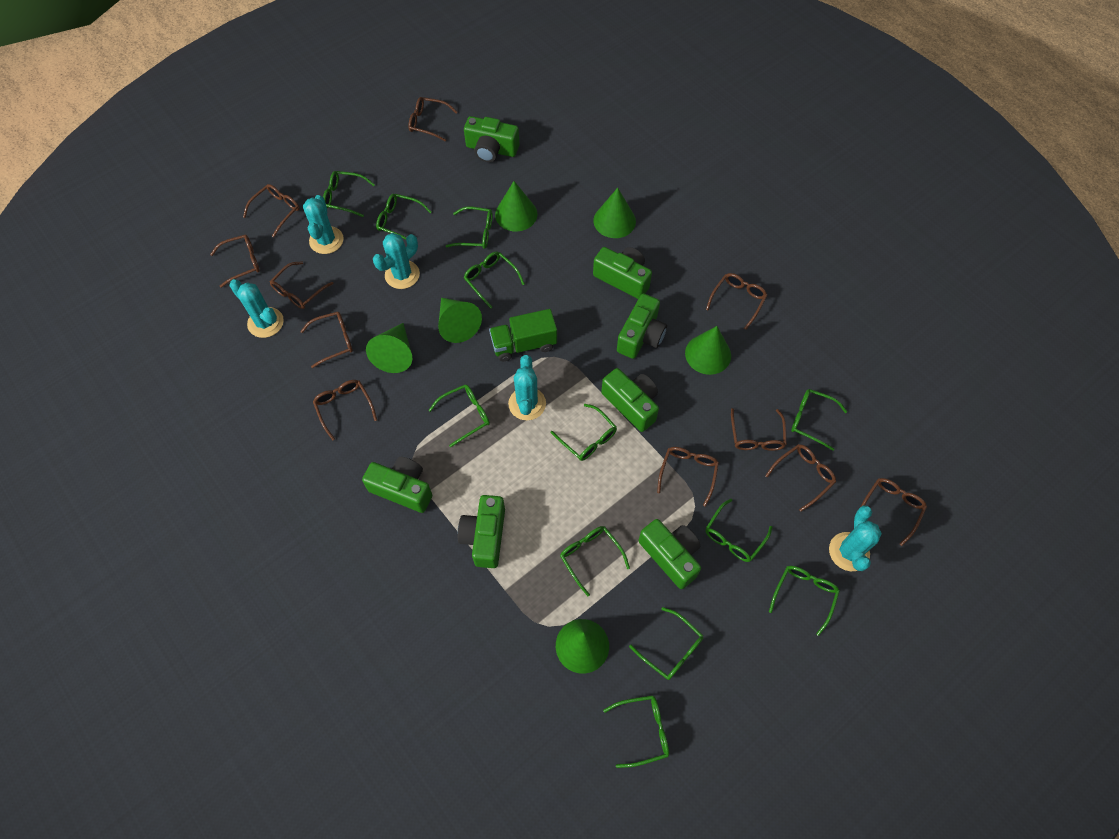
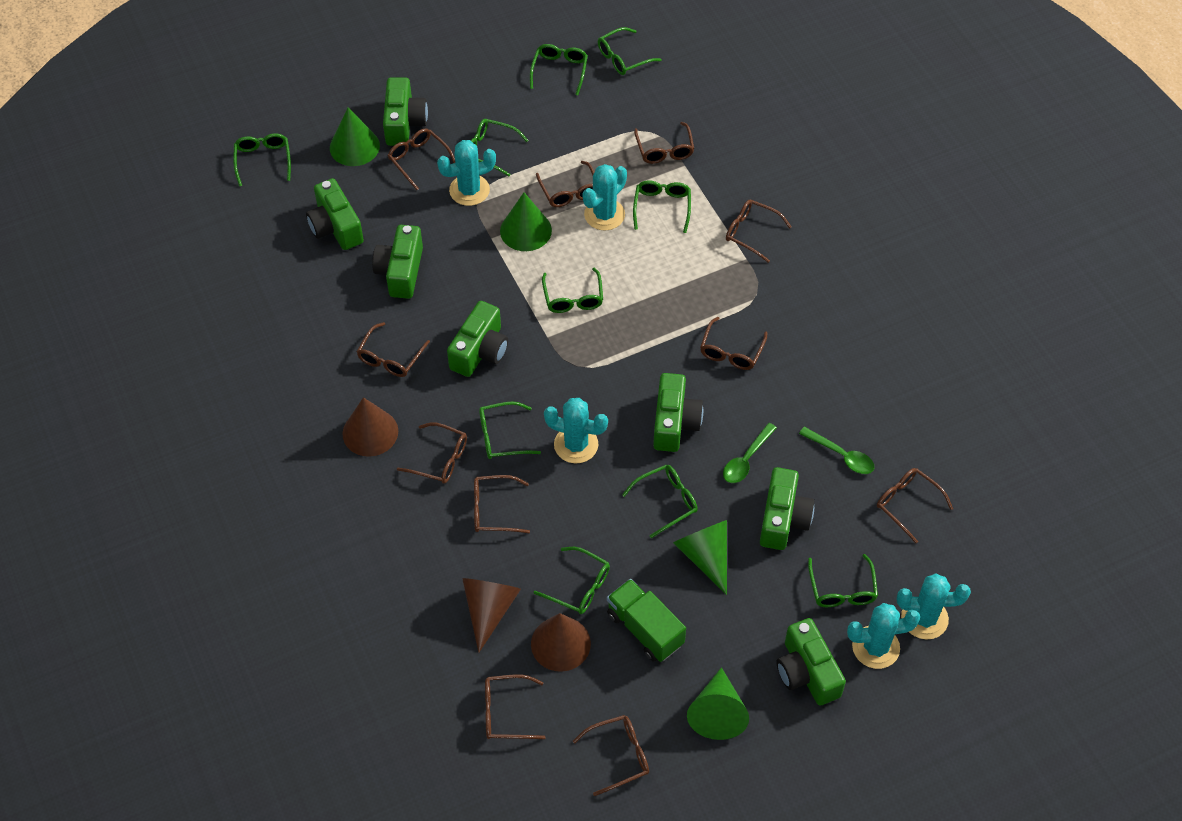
brown cone: 0 -> 3
green cone: 6 -> 4
green glasses: 12 -> 10
green spoon: 0 -> 2

